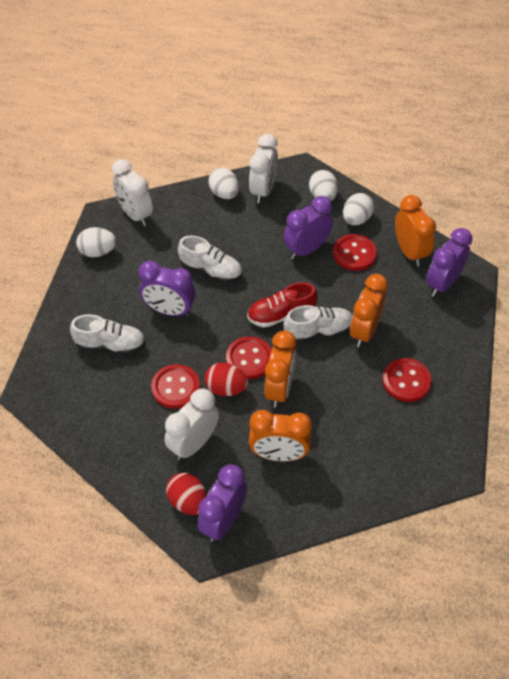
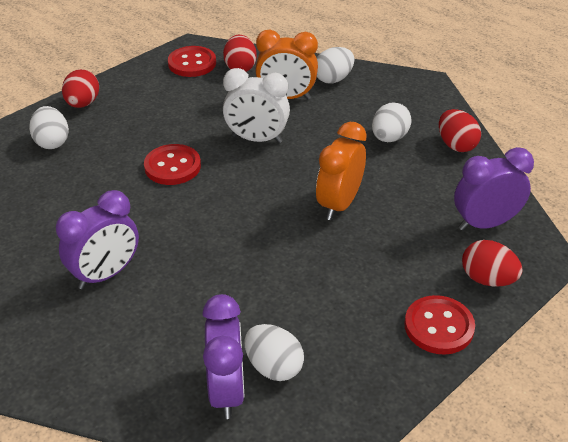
orange clock: 4 -> 2
purple clock: 4 -> 3
red button: 4 -> 3
red egg: 2 -> 4
red shoe: 1 -> 0
white clock: 3 -> 1
white shoe: 3 -> 0

